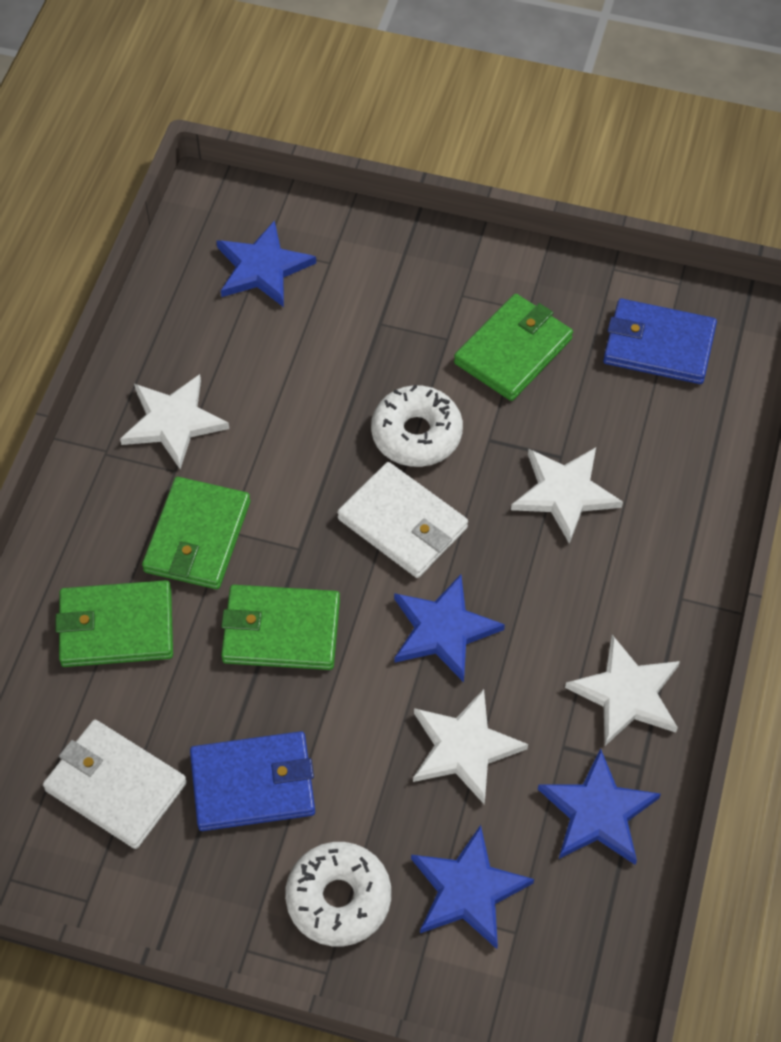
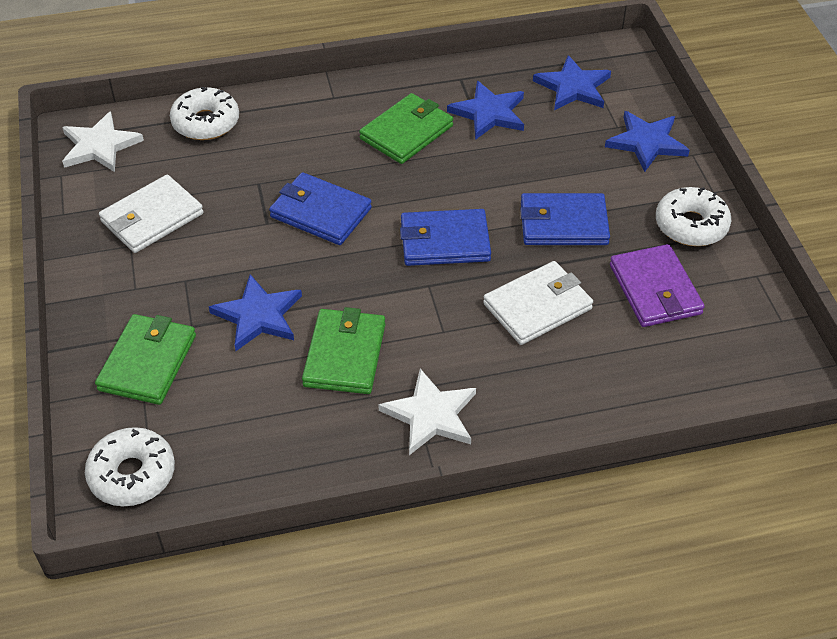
blue wallet: 2 -> 3
green wallet: 4 -> 3
purple wallet: 0 -> 1
white donut: 2 -> 3
white star: 4 -> 2

